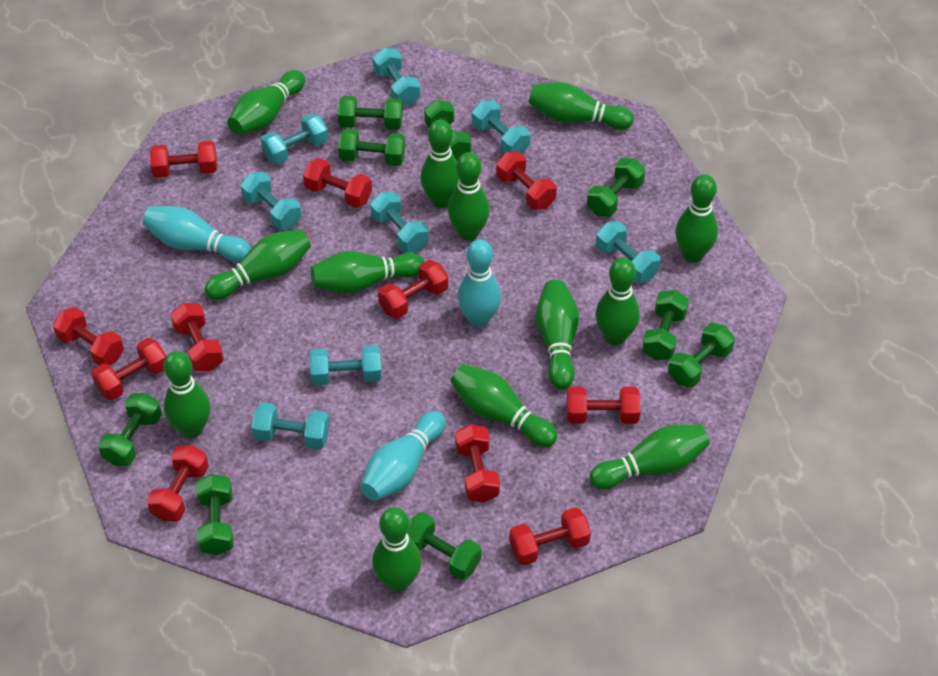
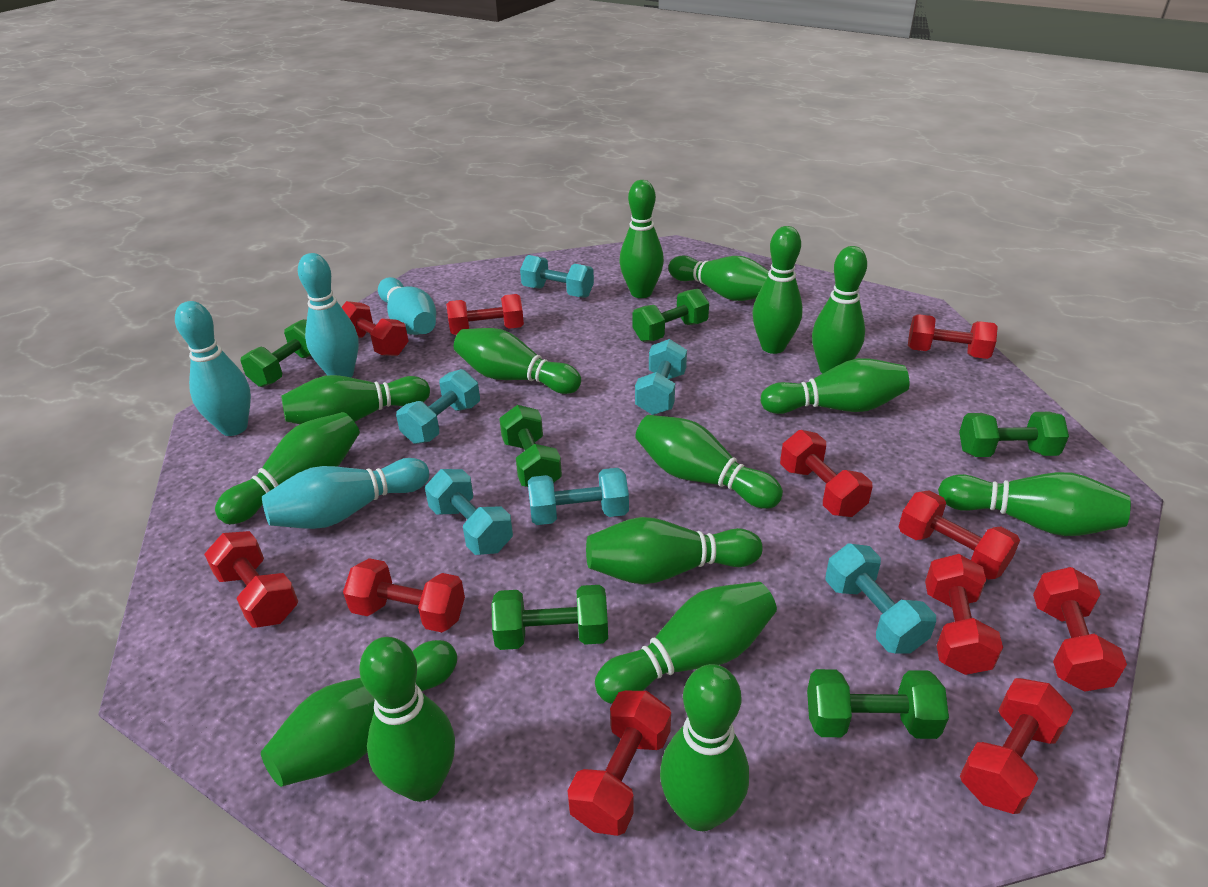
green bowling pin: 13 -> 15
green dumbbell: 9 -> 6
turquoise bowling pin: 3 -> 4
turquoise dumbbell: 8 -> 6

